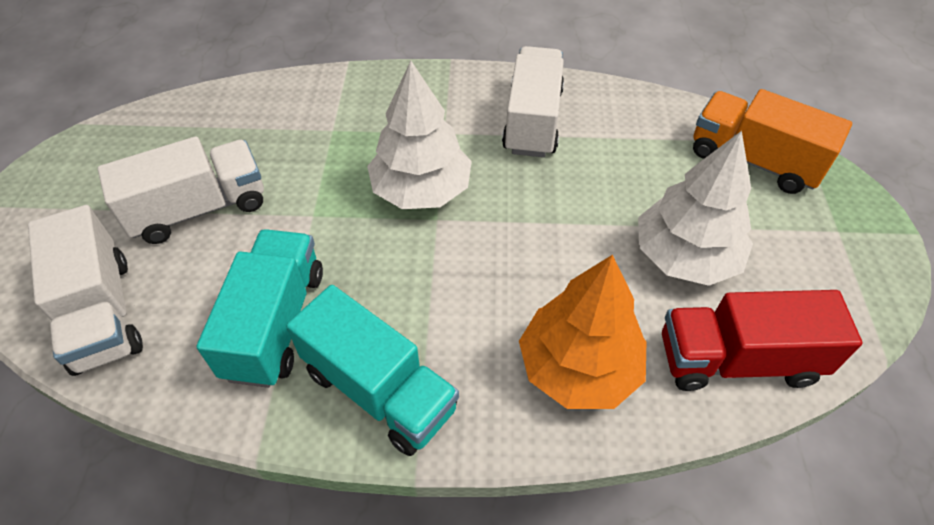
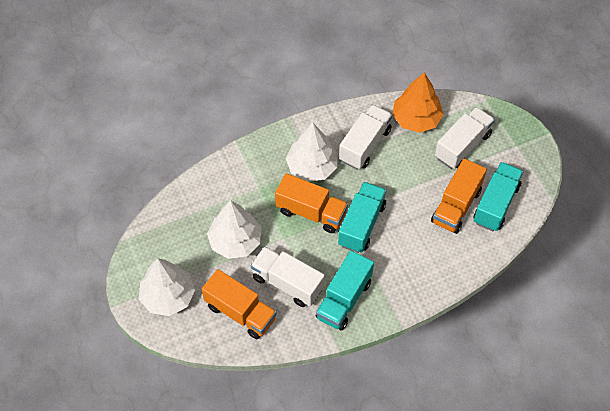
orange truck: 1 -> 3
red truck: 1 -> 0
turquoise truck: 2 -> 3
white tree: 2 -> 3

